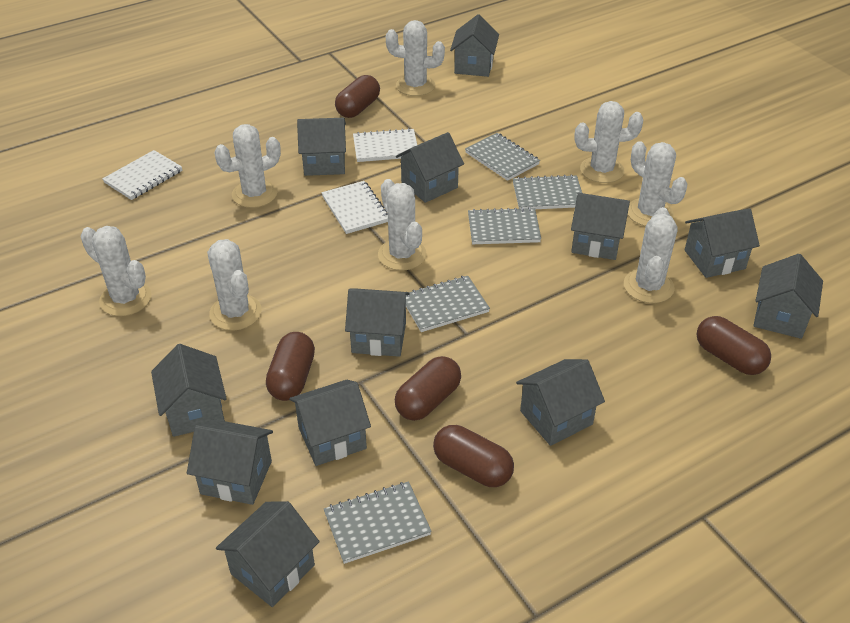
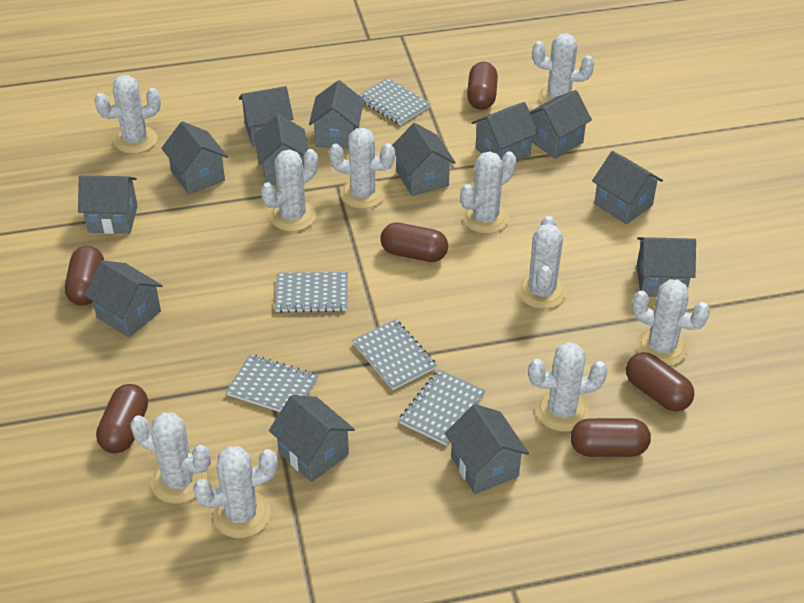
brown capsule: 5 -> 6
grey house: 12 -> 13
white cactus: 8 -> 10
white notebook: 3 -> 0

